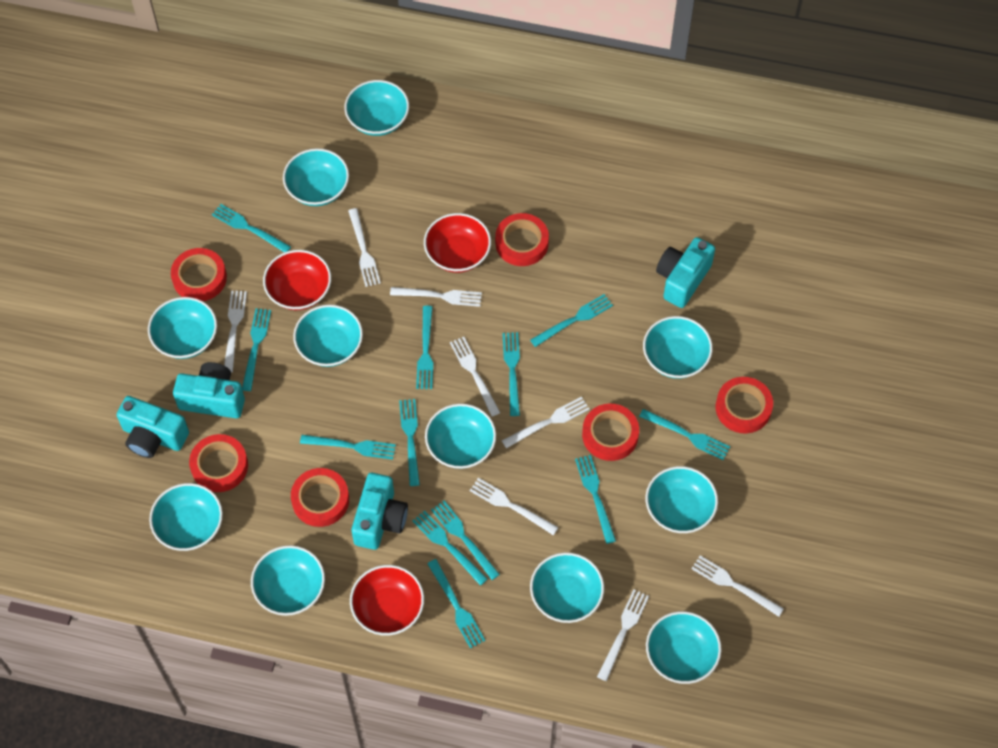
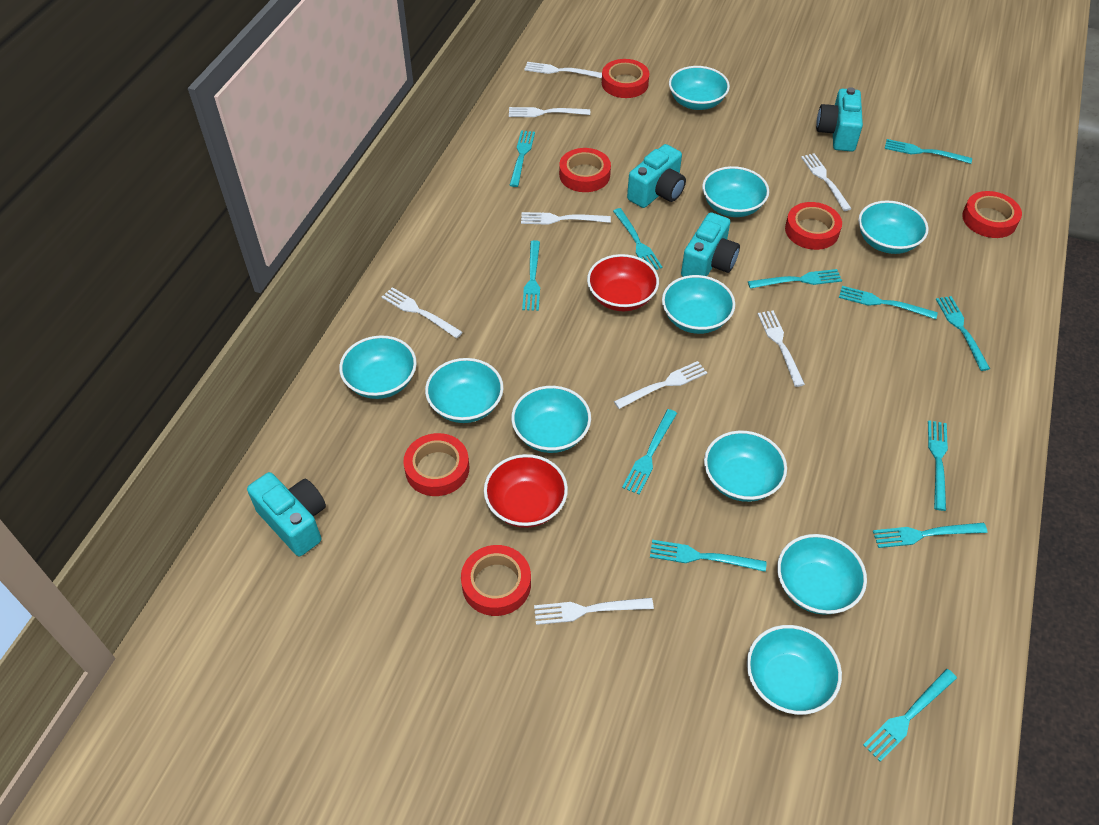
red bowl: 3 -> 2
turquoise bowl: 11 -> 10

